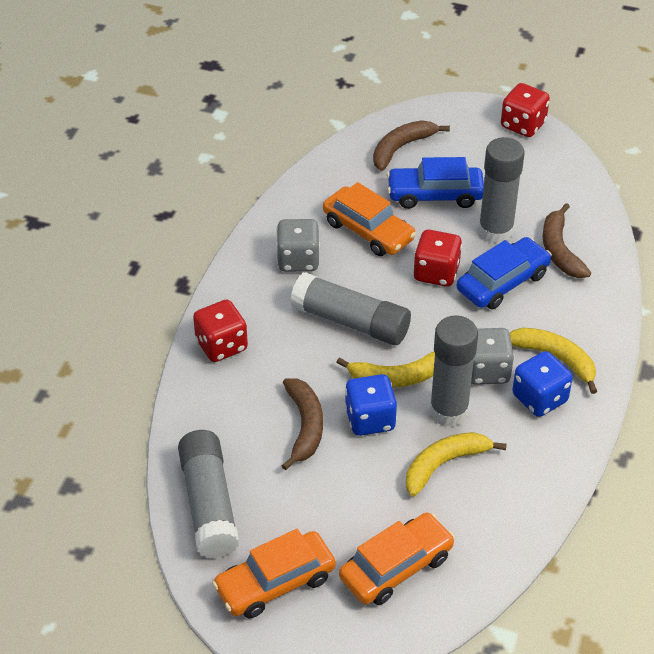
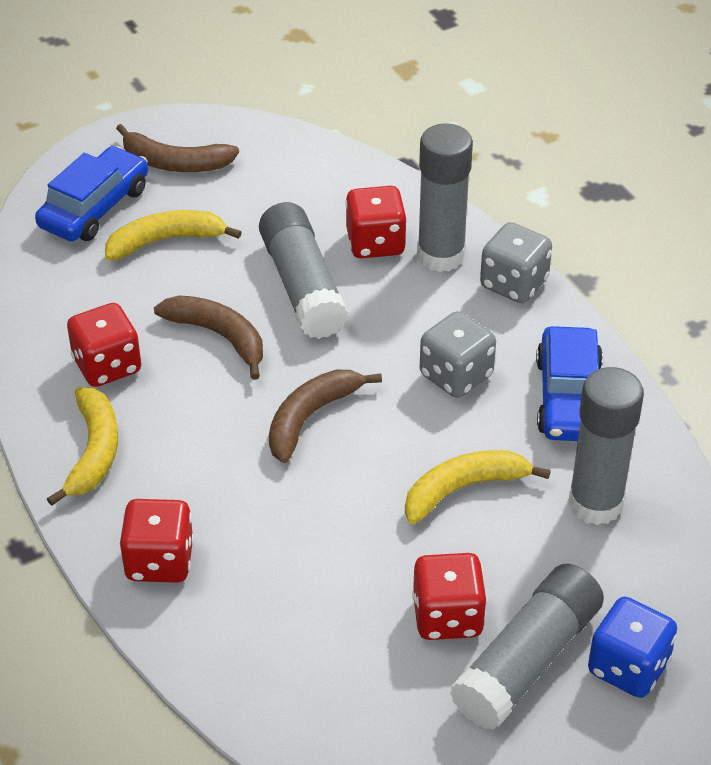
blue dice: 2 -> 1
orange car: 3 -> 0
red dice: 3 -> 4

